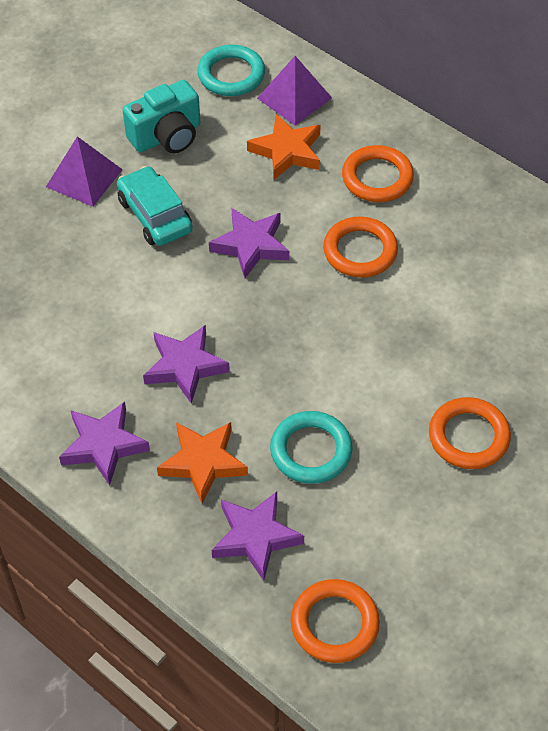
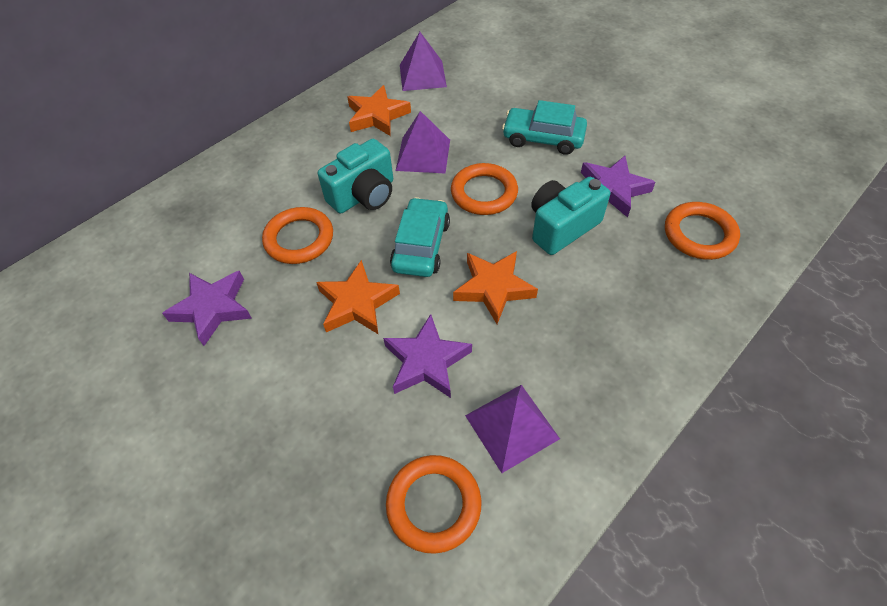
orange star: 2 -> 3
purple pyramid: 2 -> 3
purple star: 4 -> 3
turquoise camera: 1 -> 2
turquoise car: 1 -> 2
turquoise ring: 2 -> 0

